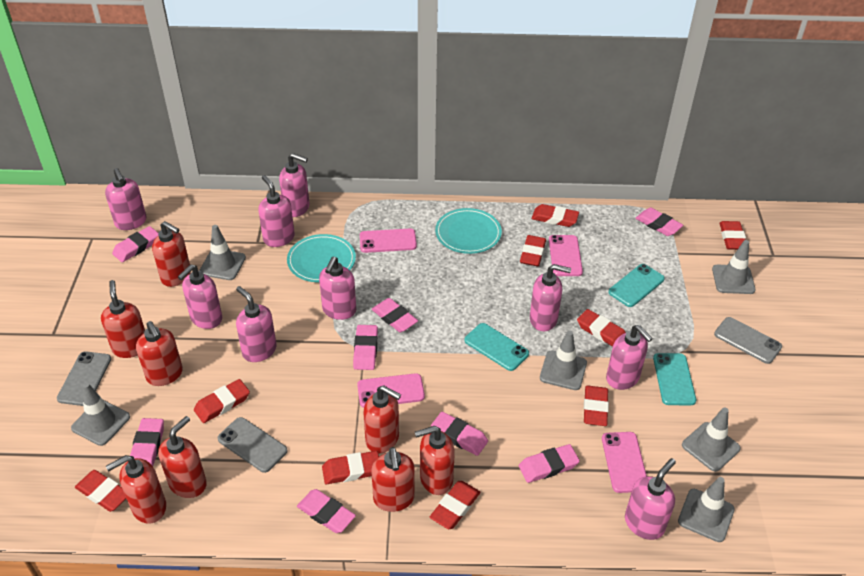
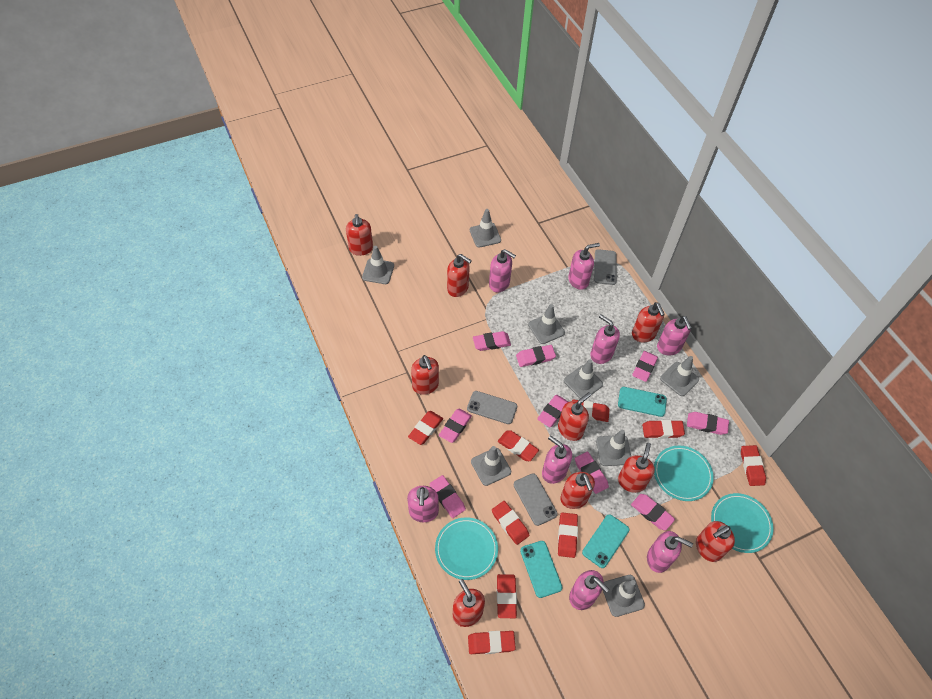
grey traffic cone: 6 -> 8
pink eraser: 8 -> 9
pink phone: 4 -> 0
pink soap dispenser: 9 -> 8
red soap dispenser: 8 -> 9
turquoise plate: 2 -> 3

